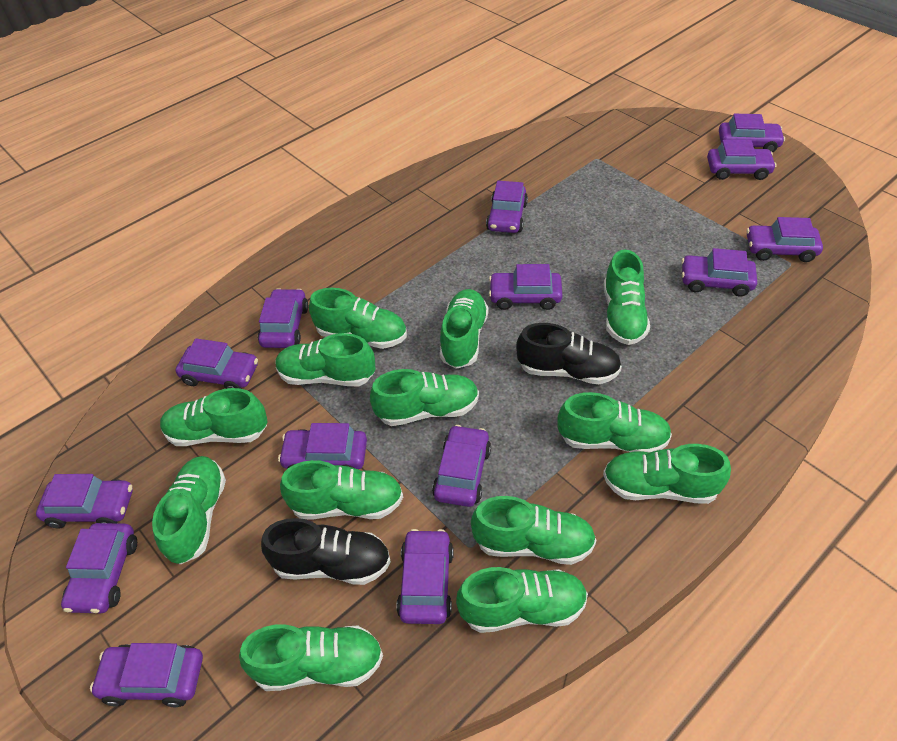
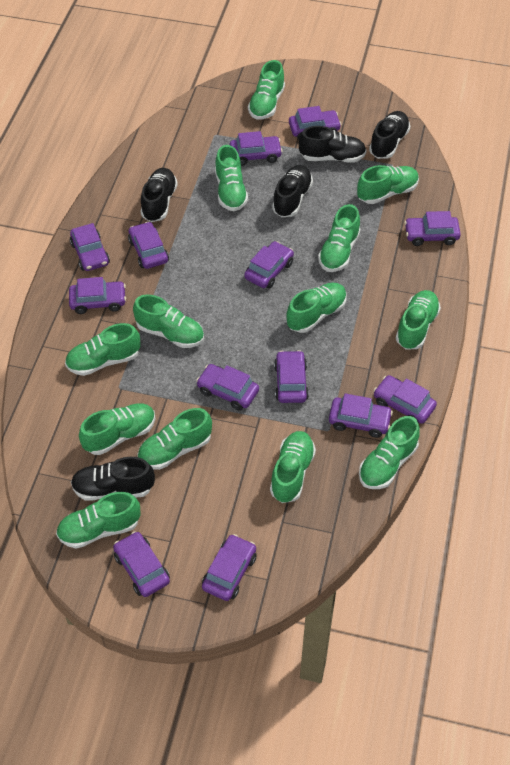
black shoe: 2 -> 5
purple car: 14 -> 13

